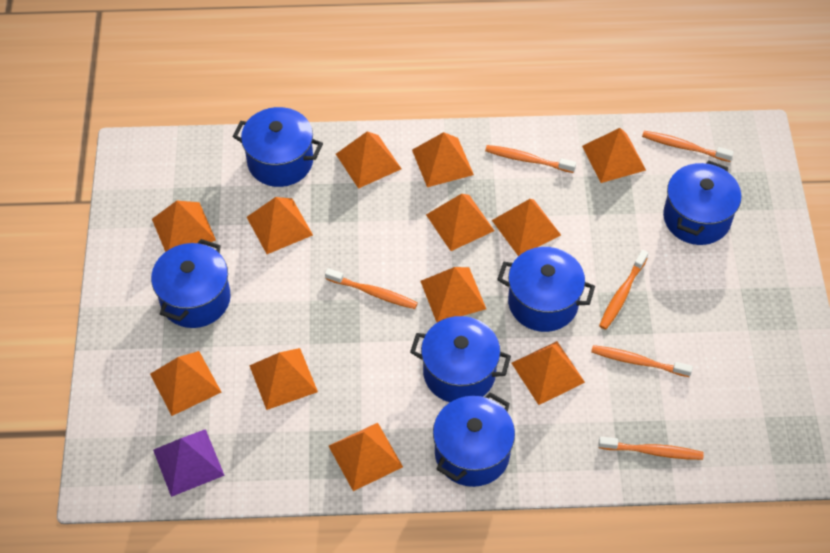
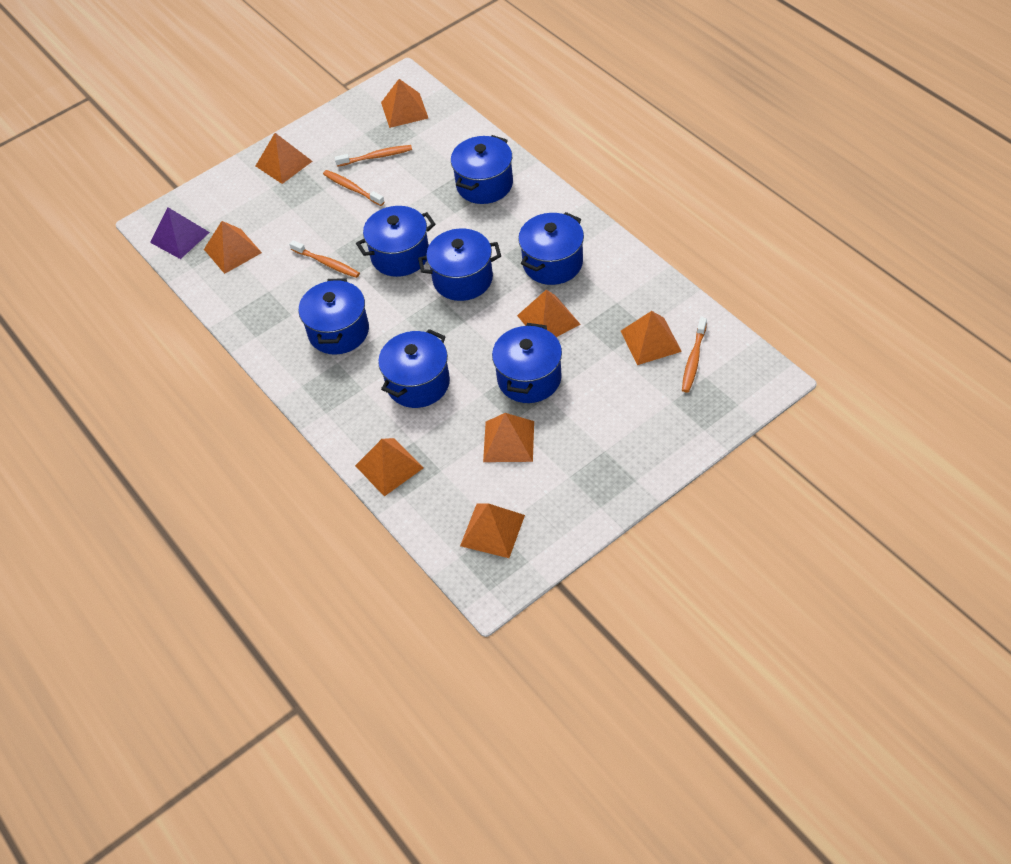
blue pot: 6 -> 7
orange pyramid: 12 -> 8
orange toothbrush: 6 -> 4

